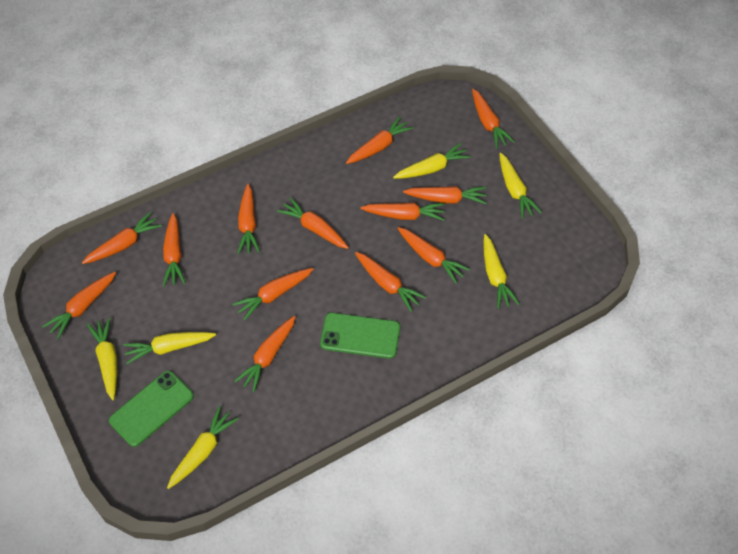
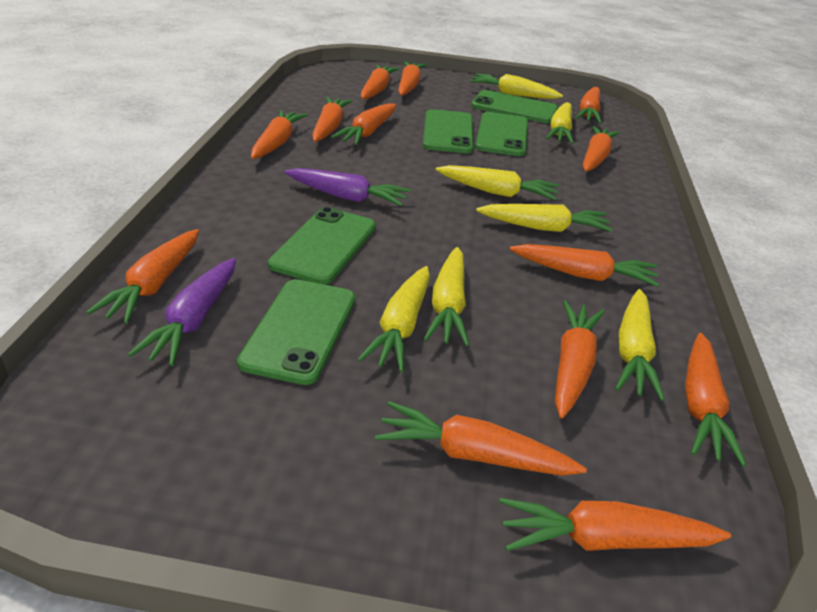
green phone: 2 -> 5
purple carrot: 0 -> 2
yellow carrot: 6 -> 7

